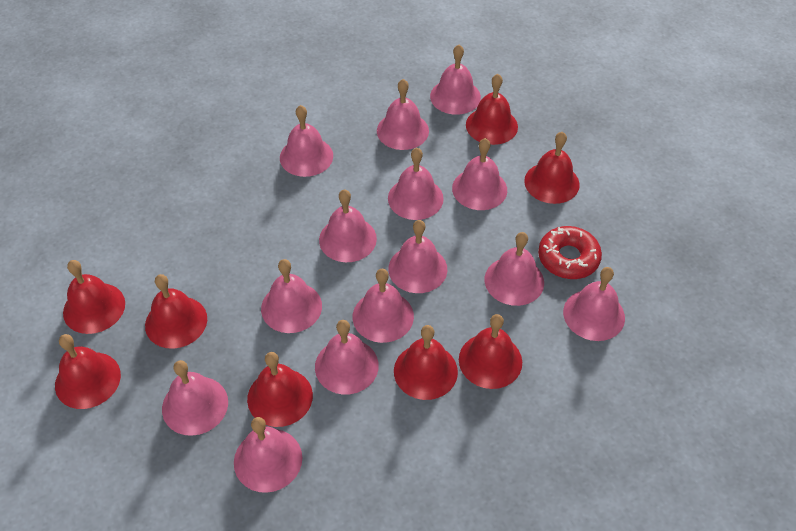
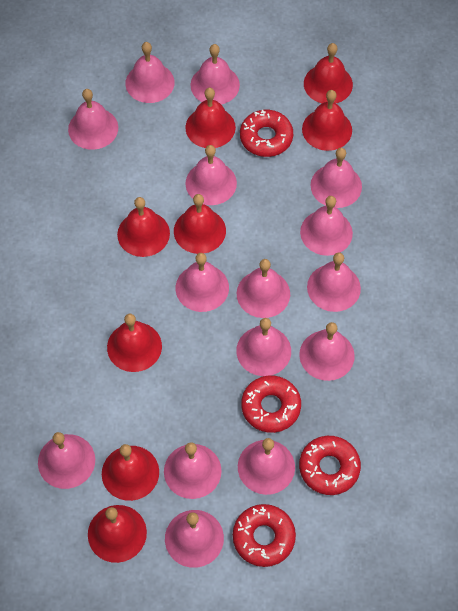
pink bell: 14 -> 15
red donut: 1 -> 4

